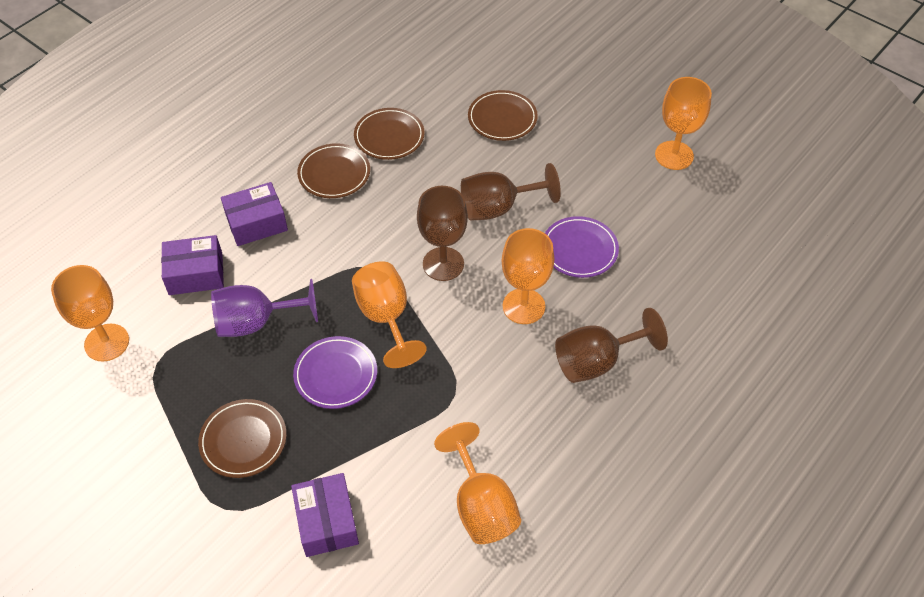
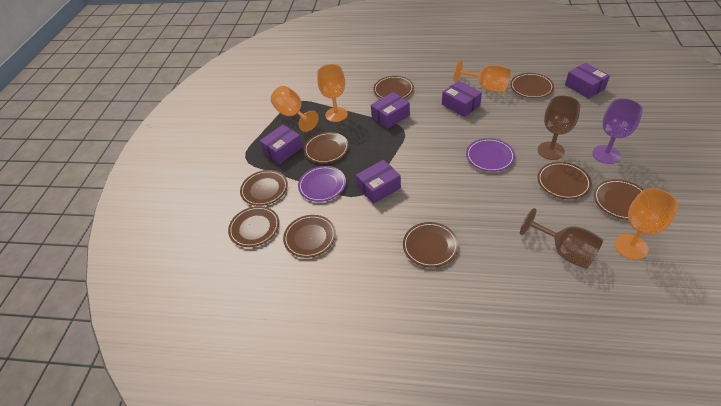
brown goblet: 3 -> 2
brown plate: 4 -> 9
orange goblet: 5 -> 4
purple box: 3 -> 5

